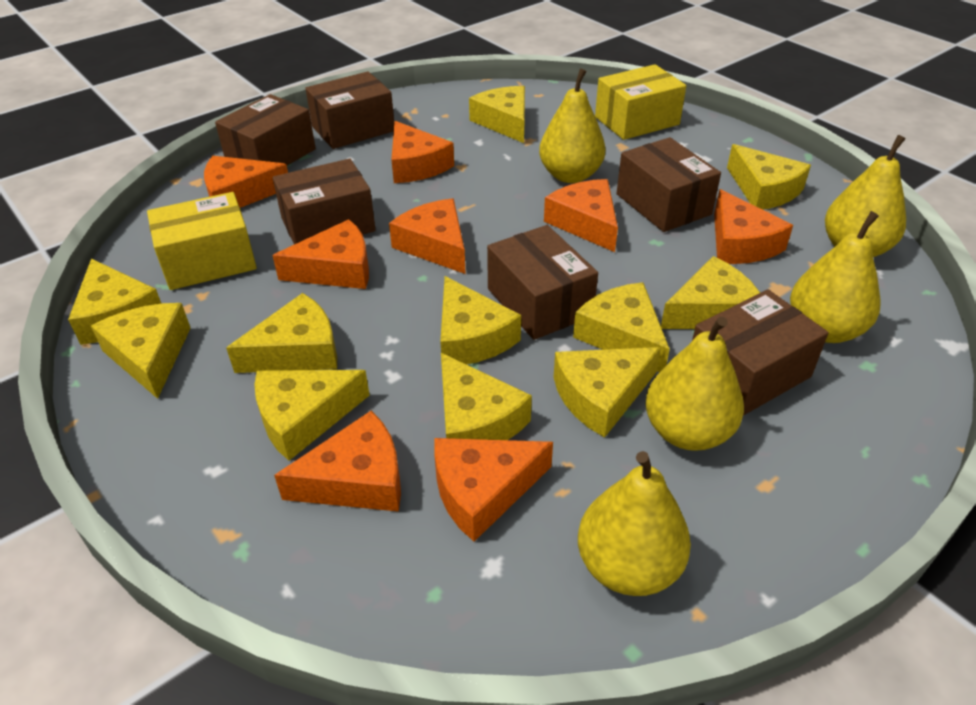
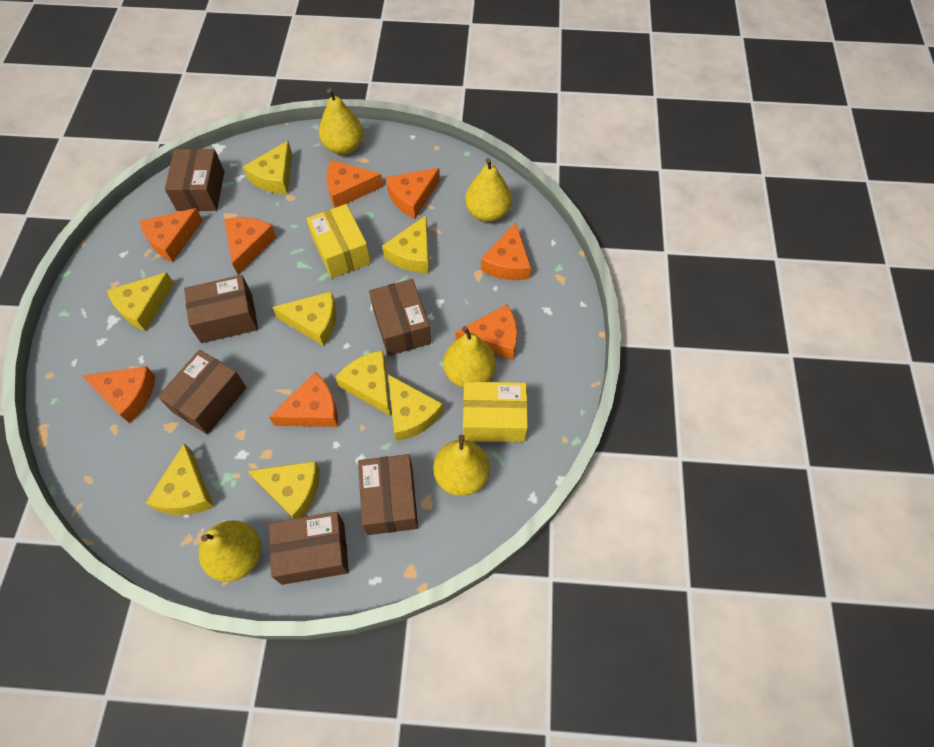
yellow cheese: 11 -> 8

